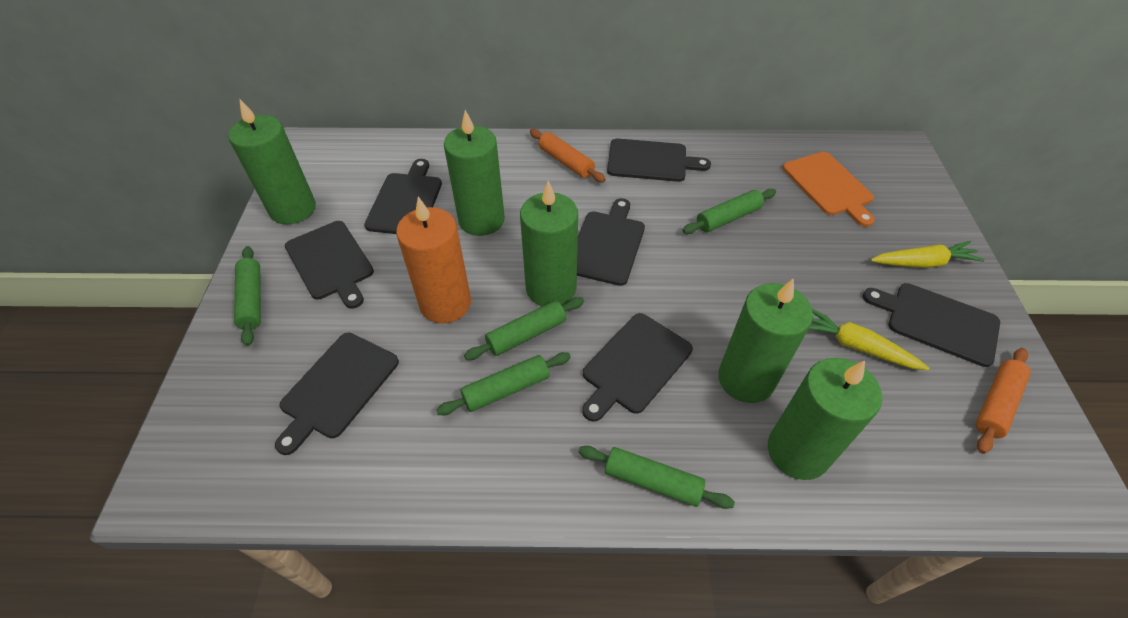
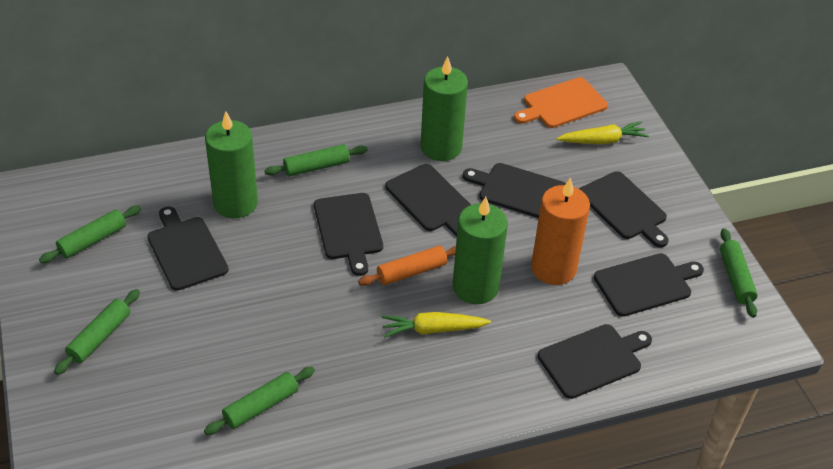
green candle: 5 -> 3
orange rolling pin: 2 -> 1

